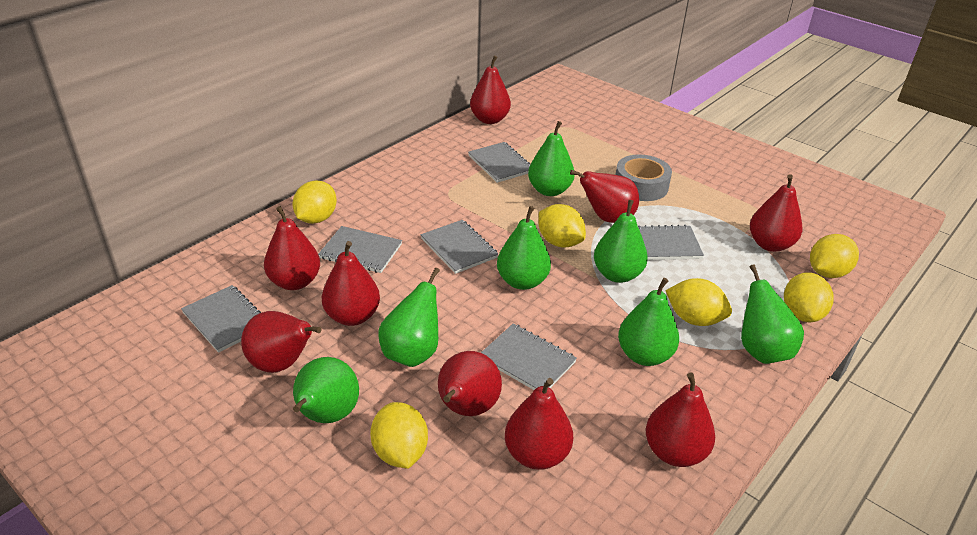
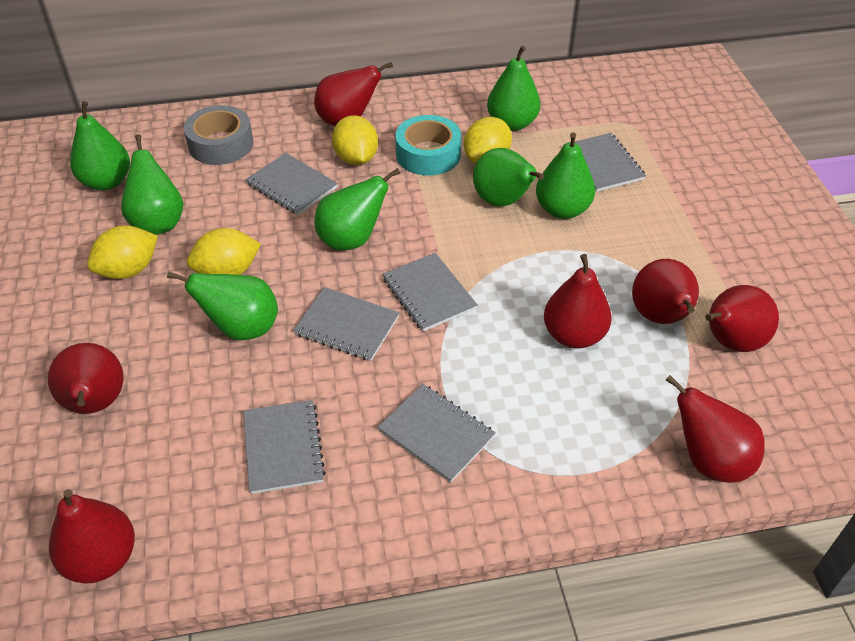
red pear: 9 -> 7
turquoise tape: 0 -> 1
yellow lemon: 6 -> 4

